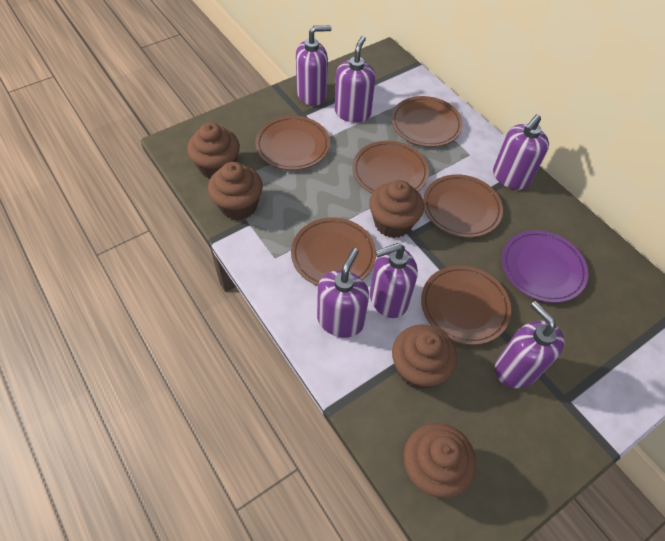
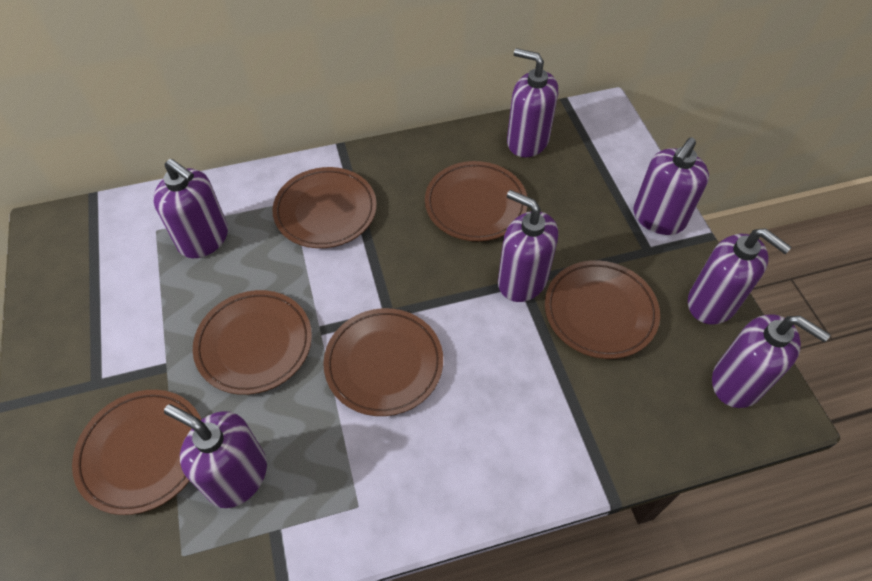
brown cupcake: 5 -> 0
purple plate: 1 -> 0
purple soap dispenser: 6 -> 7

